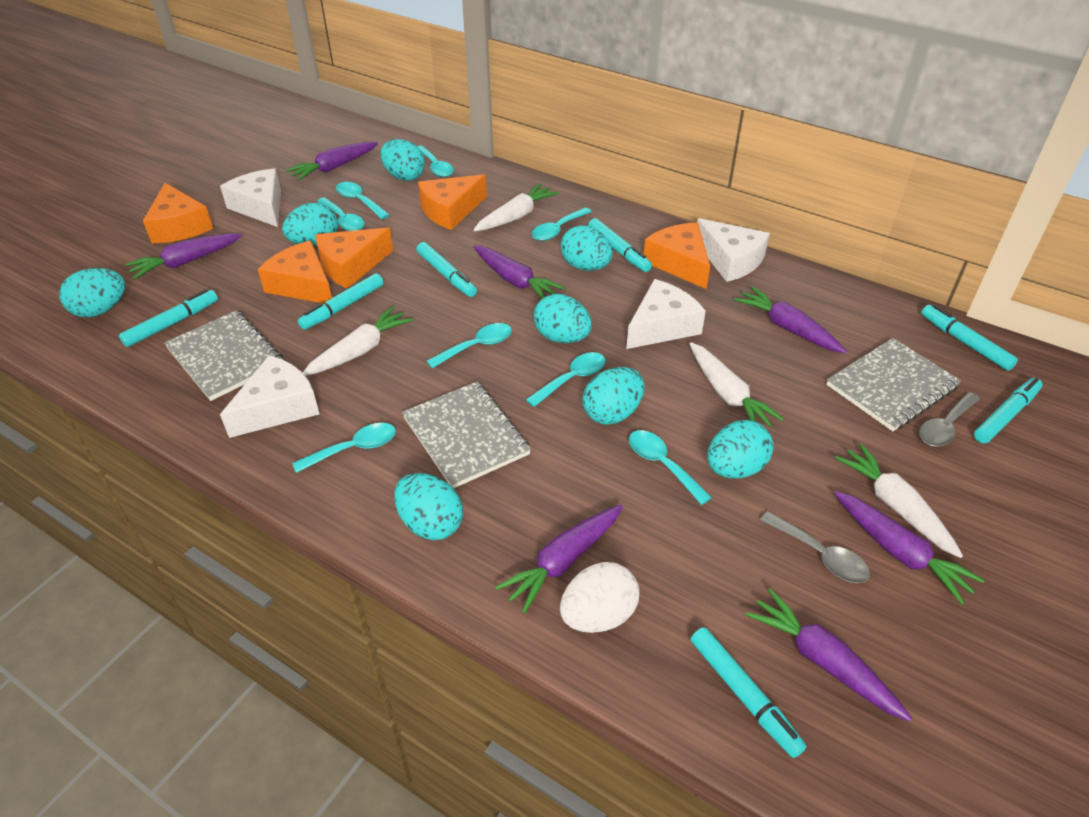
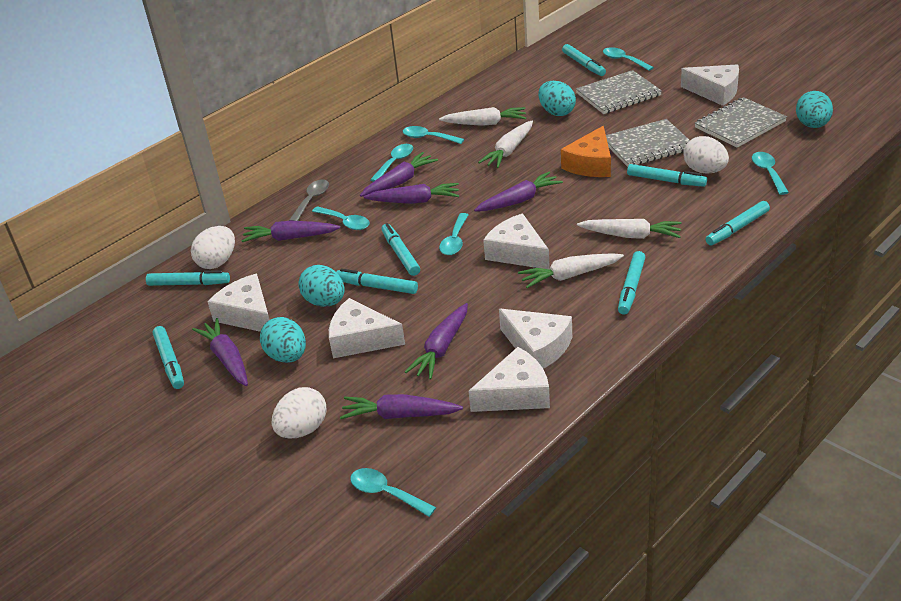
grey spoon: 2 -> 1
orange cheese: 5 -> 1
turquoise egg: 8 -> 4
turquoise marker: 7 -> 8
turquoise spoon: 8 -> 7
white cheese: 4 -> 6
white egg: 1 -> 3

